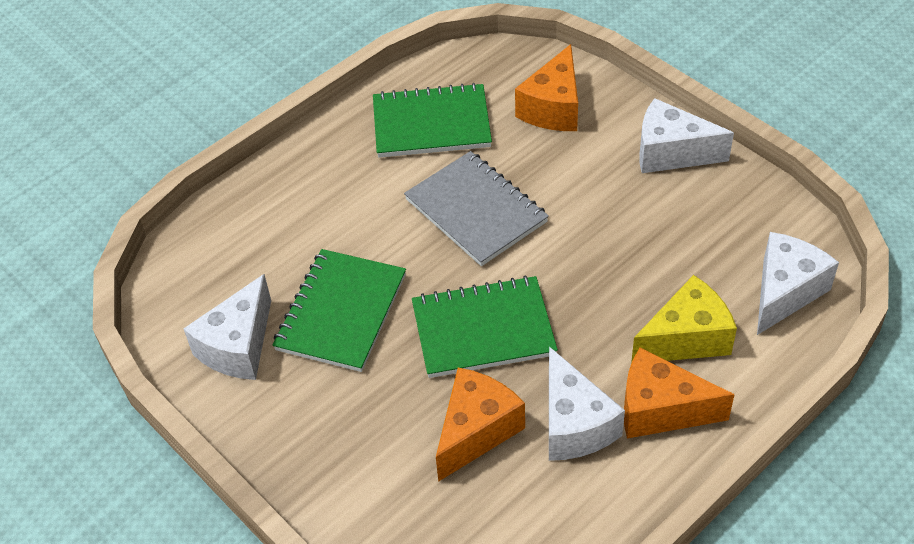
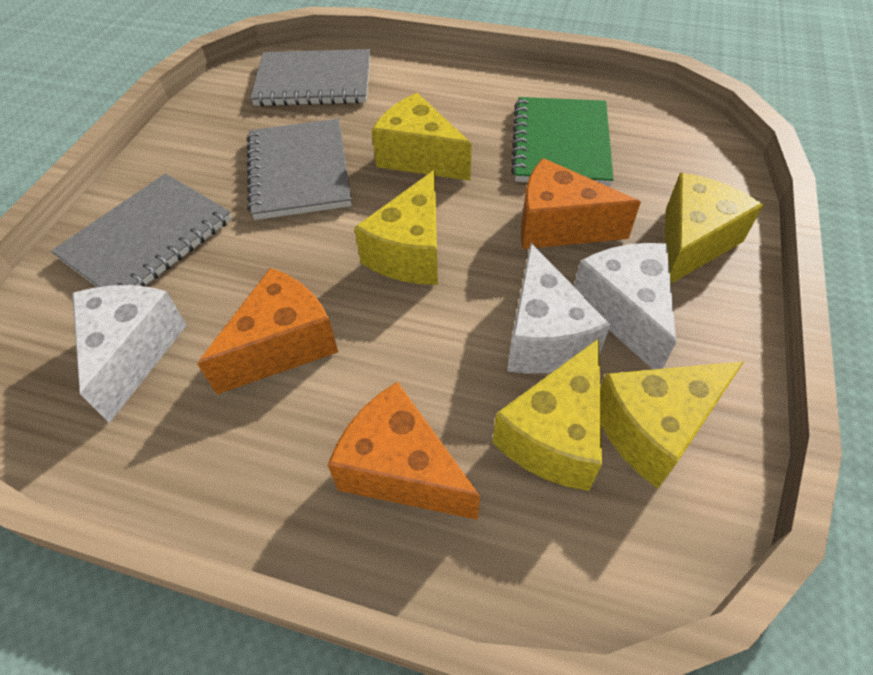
green notebook: 3 -> 1
grey notebook: 1 -> 3
white cheese: 4 -> 3
yellow cheese: 1 -> 5

